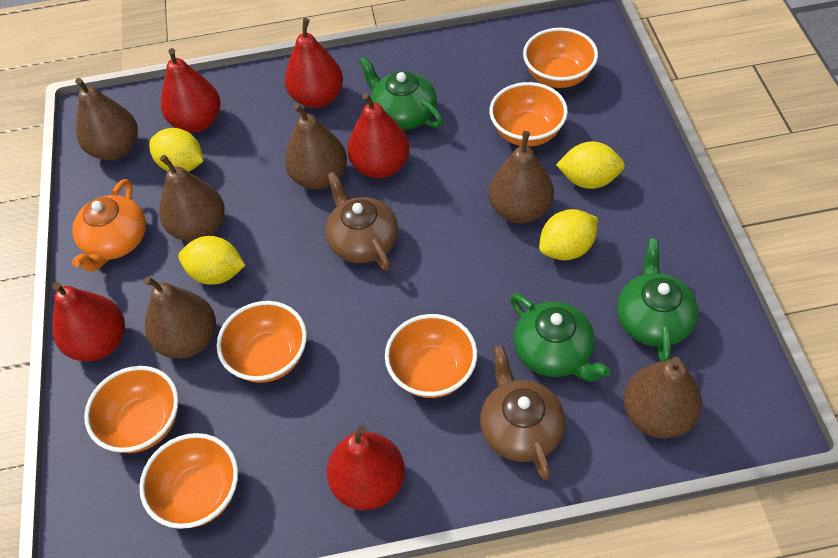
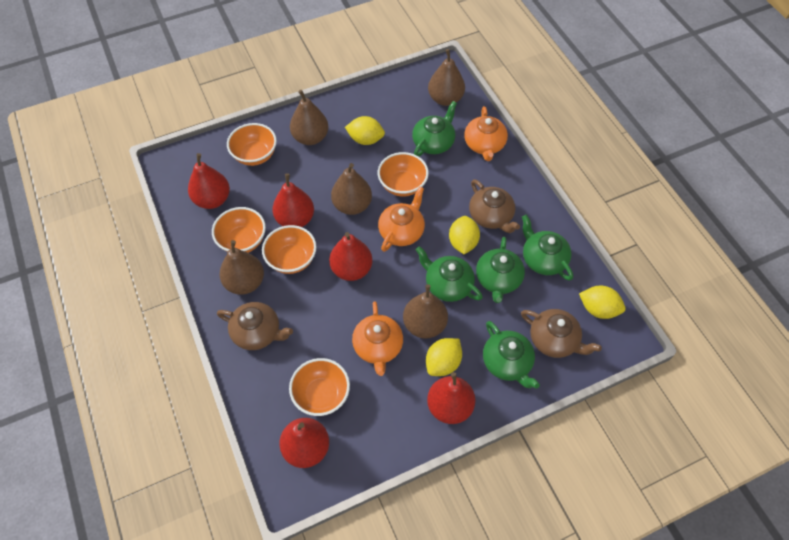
brown pear: 6 -> 5
brown teapot: 2 -> 3
green teapot: 3 -> 5
orange bowl: 6 -> 5
orange teapot: 1 -> 3

